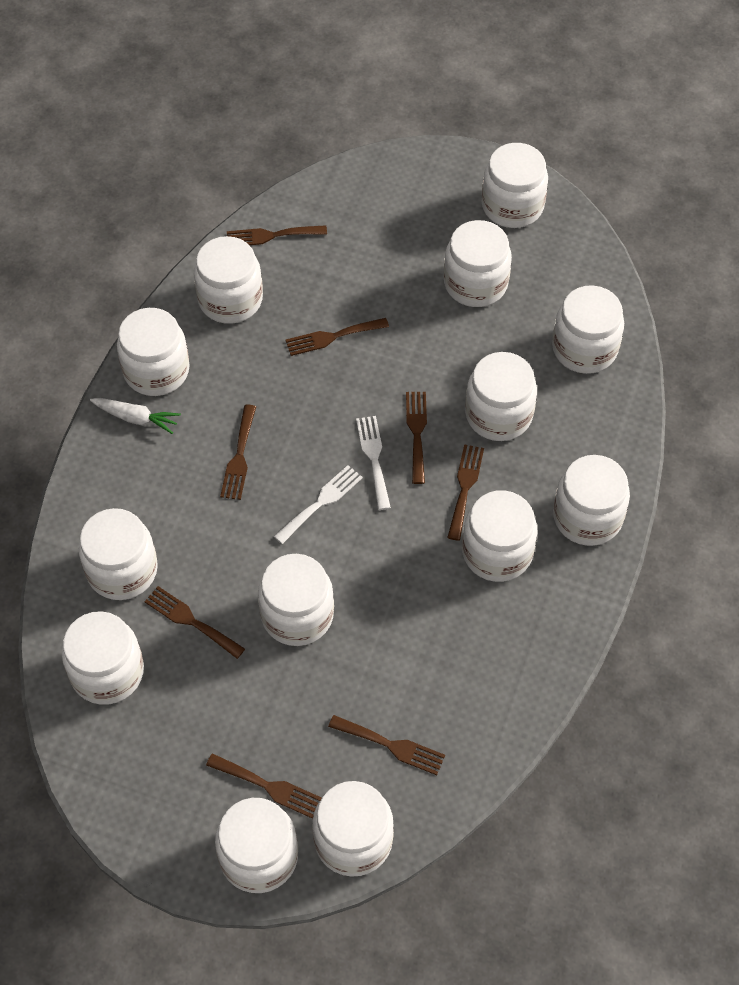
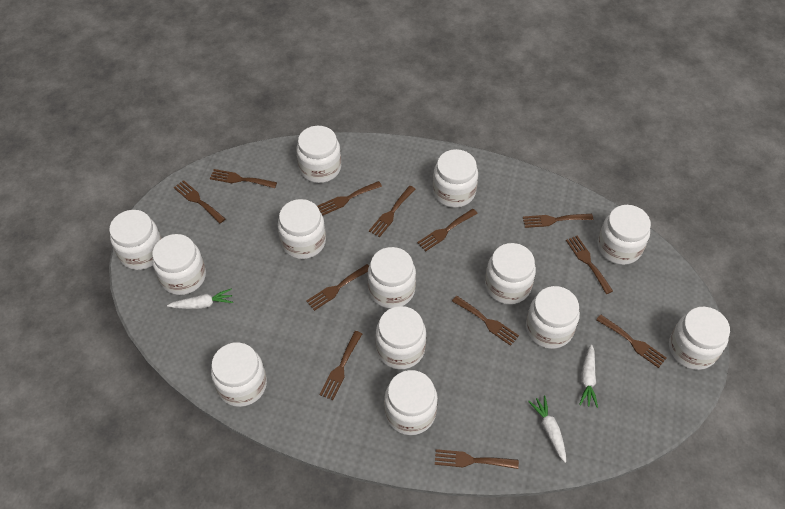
brown fork: 8 -> 12
white carrot: 1 -> 3
white fork: 2 -> 0

